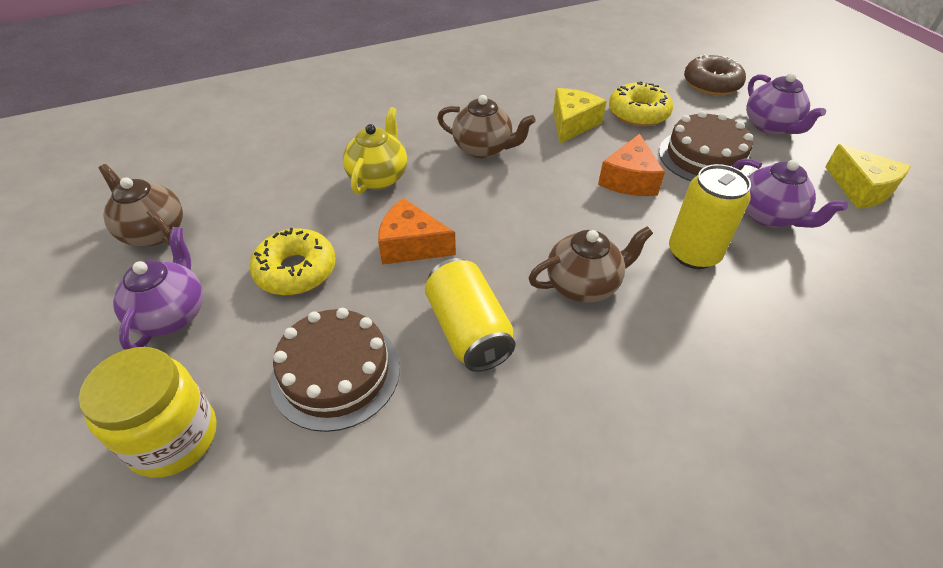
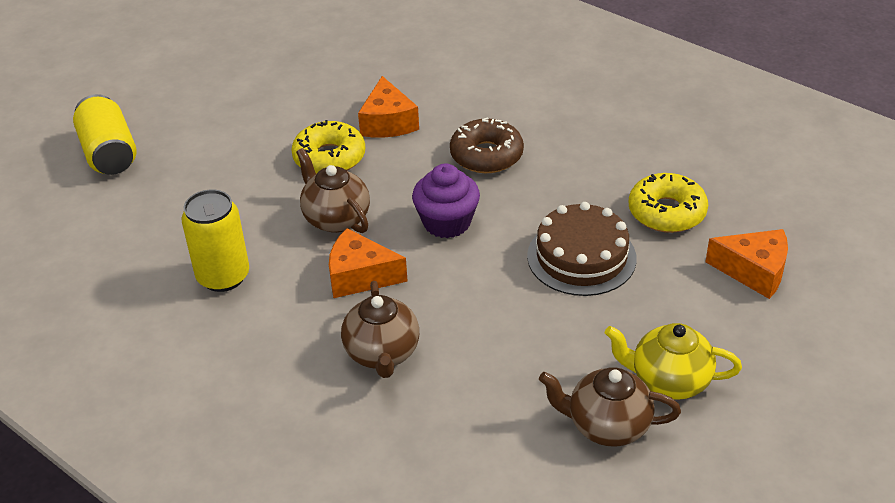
brown cake: 2 -> 1
orange cheese: 2 -> 3
purple cupcake: 0 -> 1
purple teapot: 3 -> 0
yellow cheese: 2 -> 0
yellow jar: 1 -> 0

